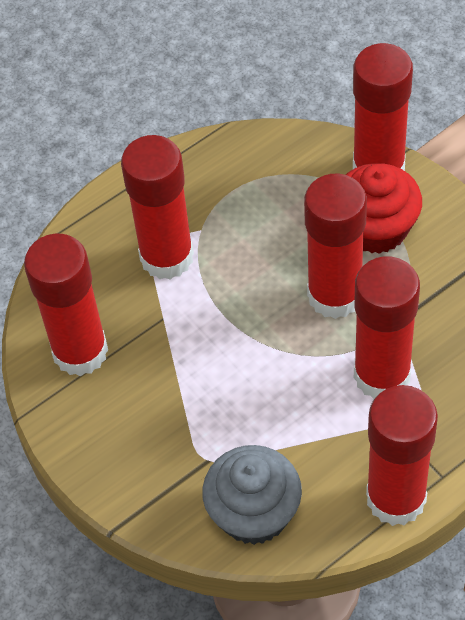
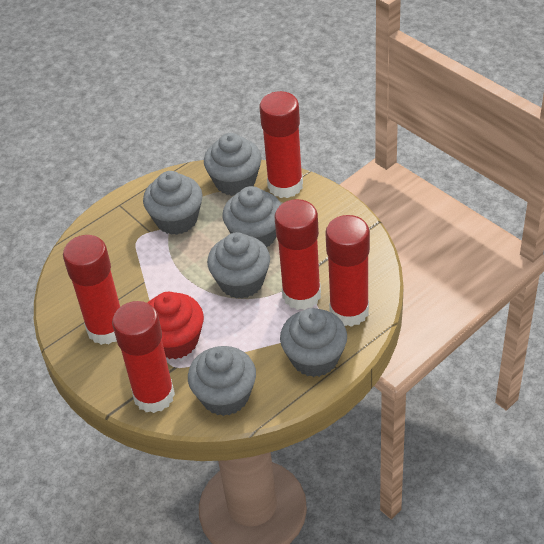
grey cupcake: 1 -> 6
red glue stick: 6 -> 5

